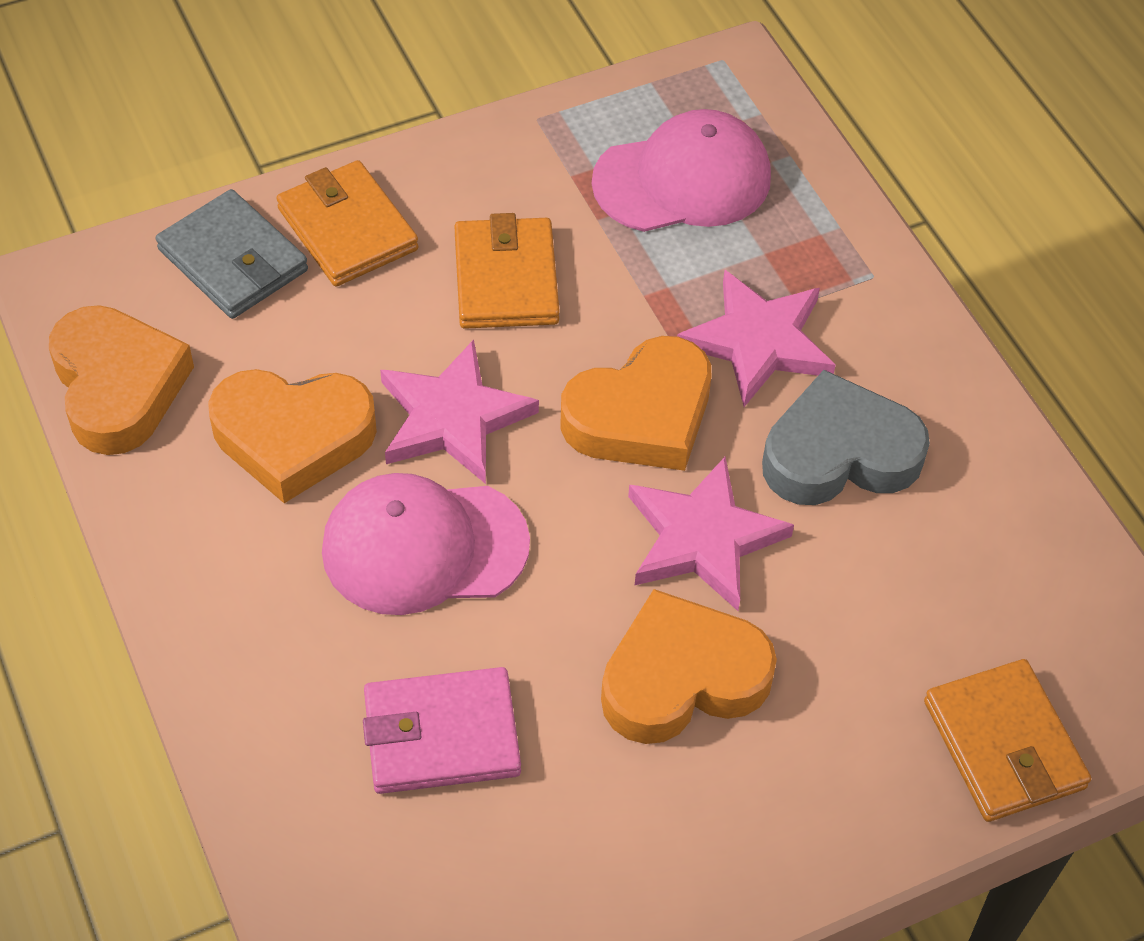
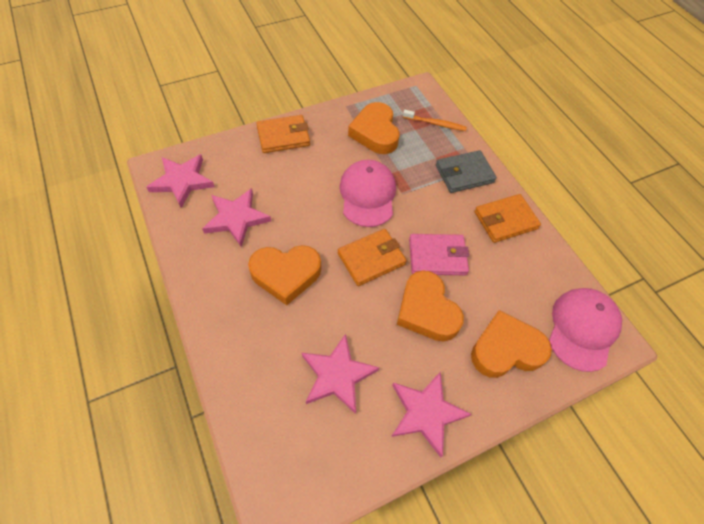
grey heart: 1 -> 0
orange toothbrush: 0 -> 1
pink star: 3 -> 4

